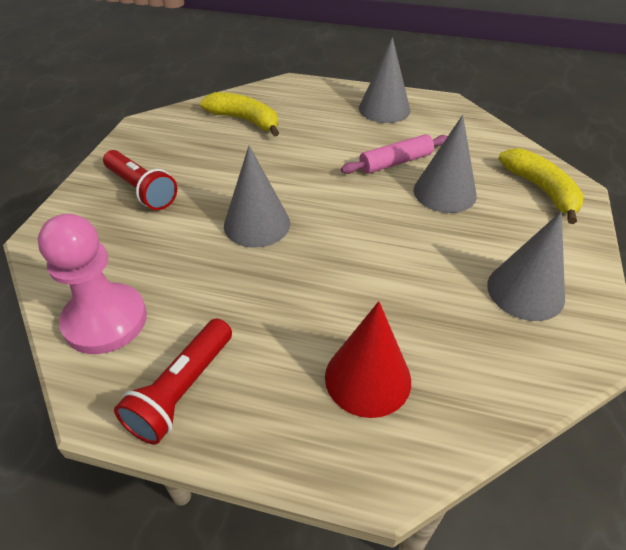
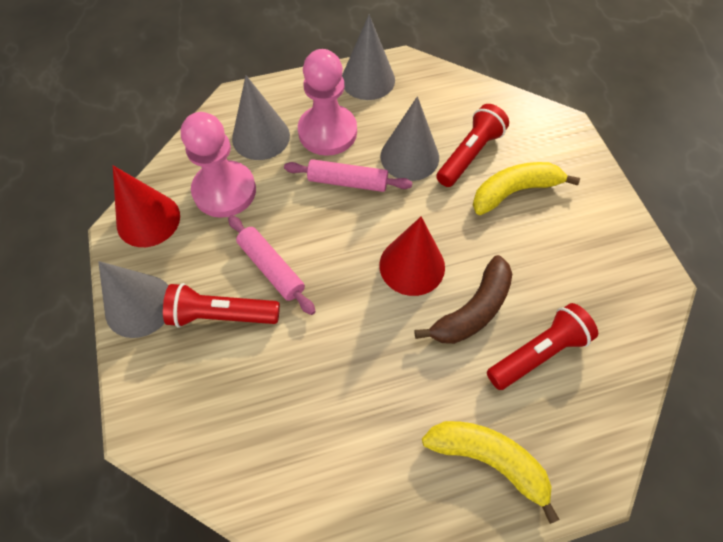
brown banana: 0 -> 1
pink pawn: 1 -> 2
pink rolling pin: 1 -> 2
red cone: 1 -> 2
red flashlight: 2 -> 3

